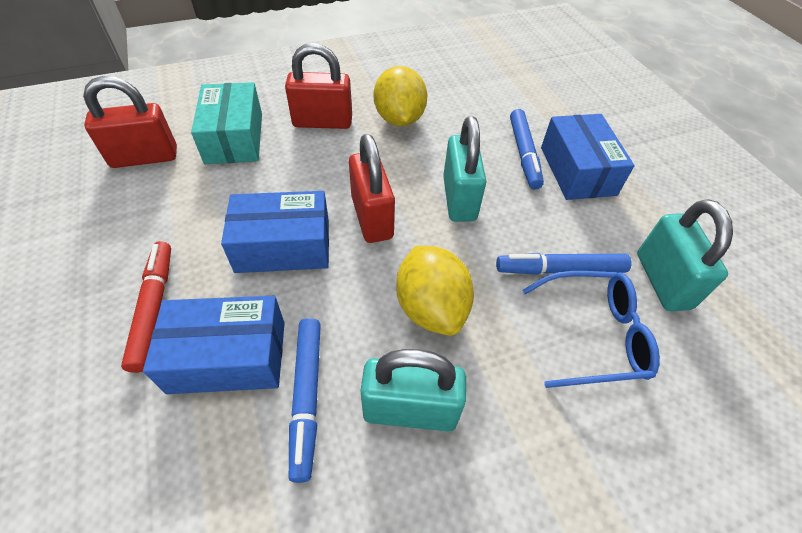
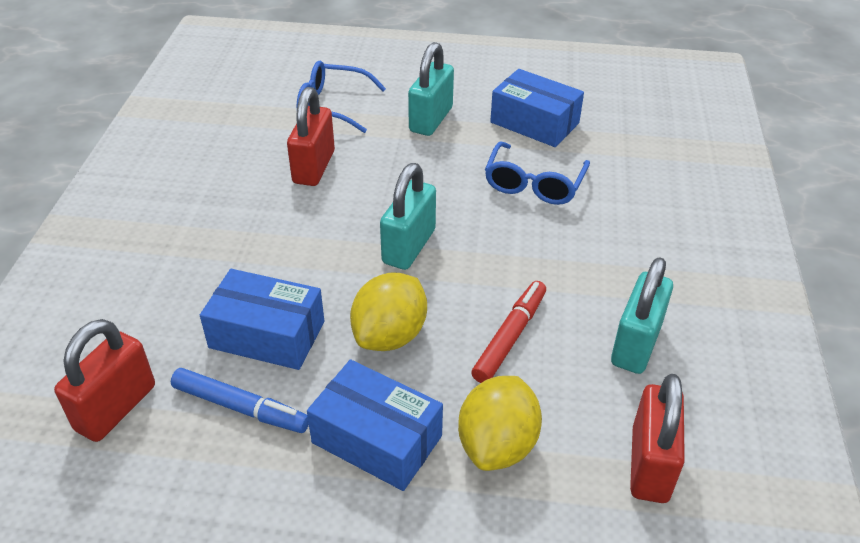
blue glasses: 1 -> 2
blue marker: 3 -> 1
turquoise box: 1 -> 0

